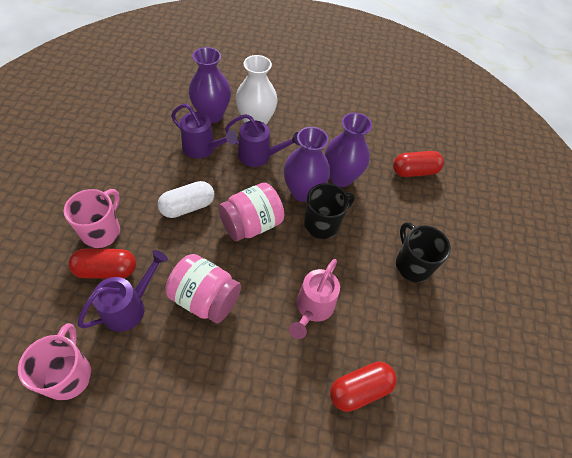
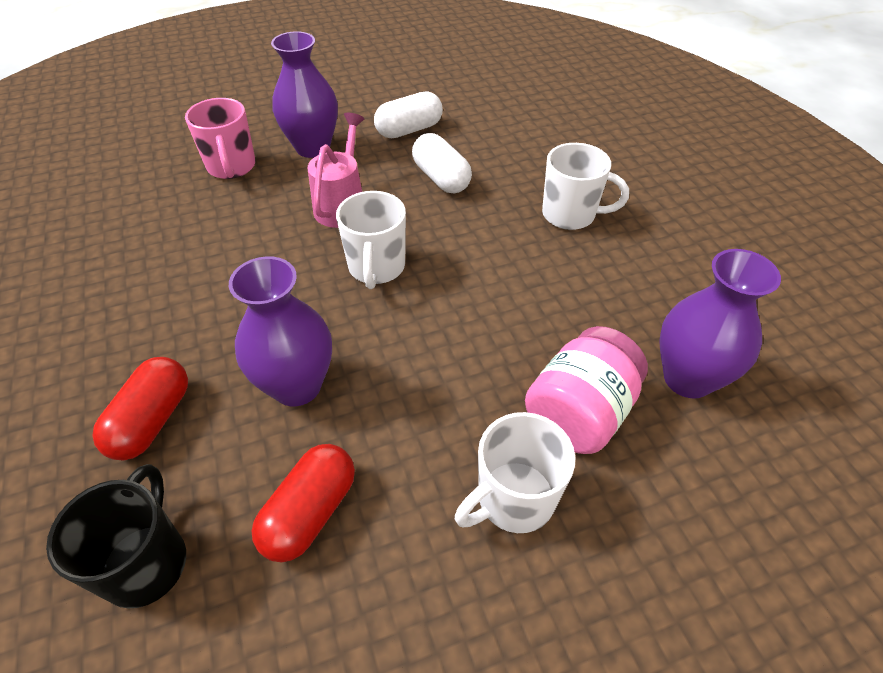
black mug: 2 -> 1
pink jar: 2 -> 1
pink mug: 2 -> 1
purple watering can: 3 -> 0
red capsule: 3 -> 2
white capsule: 1 -> 2
white mug: 0 -> 3
white vase: 1 -> 0

